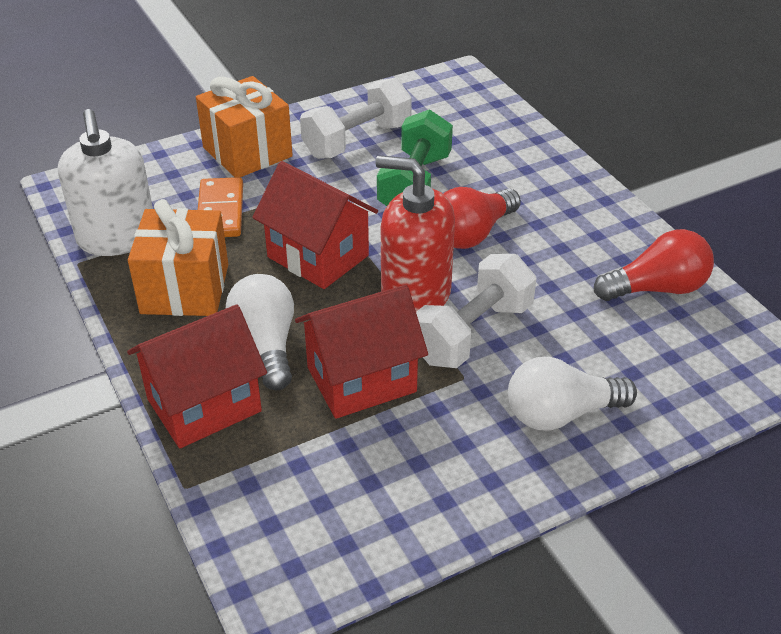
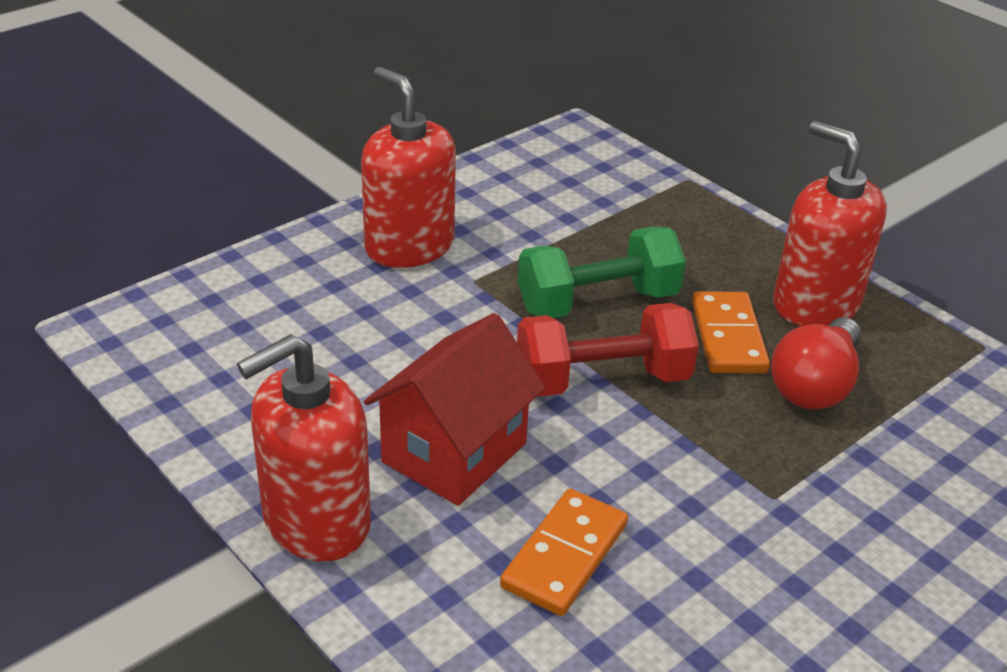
orange domino: 1 -> 2
orange gift: 2 -> 0
red dumbbell: 0 -> 1
red house: 3 -> 1
red light bulb: 2 -> 1
red soap dispenser: 1 -> 3
white dumbbell: 2 -> 0
white light bulb: 2 -> 0
white soap dispenser: 1 -> 0

